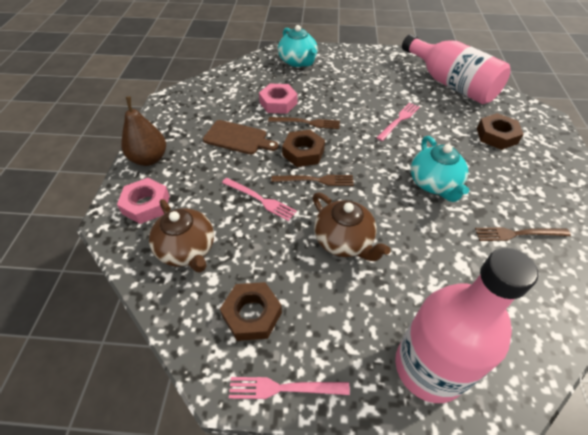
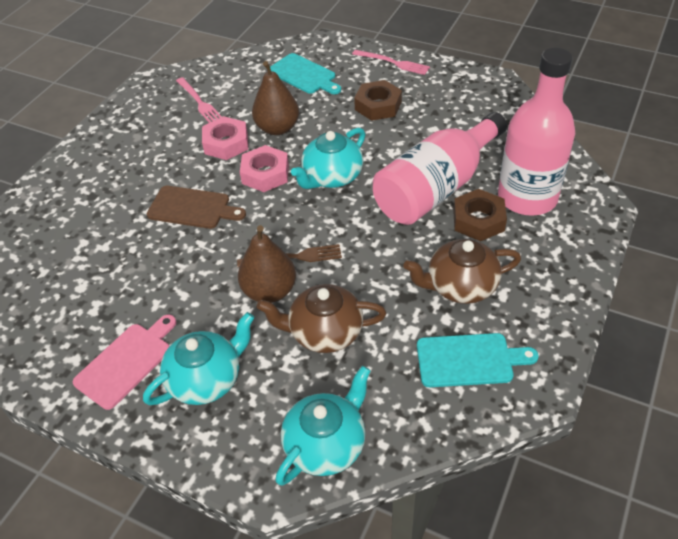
brown fork: 3 -> 1
brown nut: 3 -> 2
brown pear: 1 -> 2
pink cutting board: 0 -> 1
pink fork: 3 -> 2
turquoise cutting board: 0 -> 2
turquoise teapot: 2 -> 3

